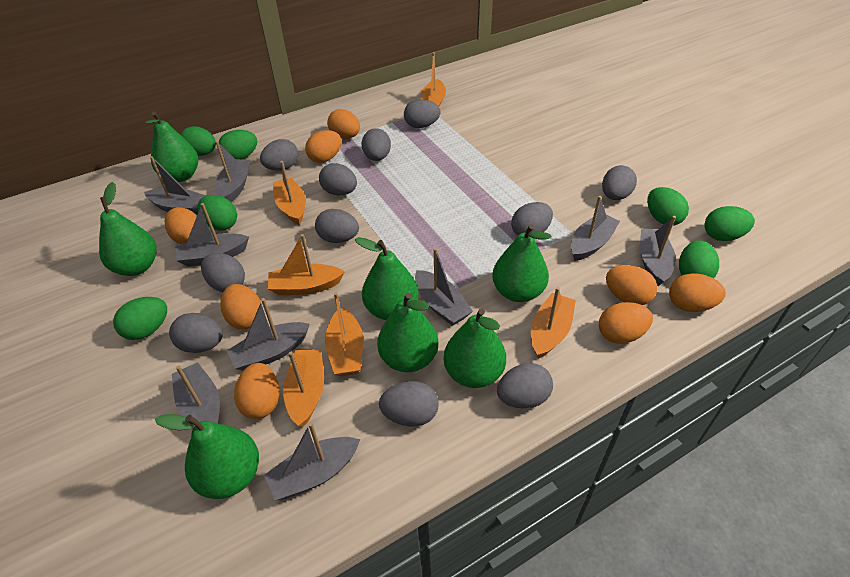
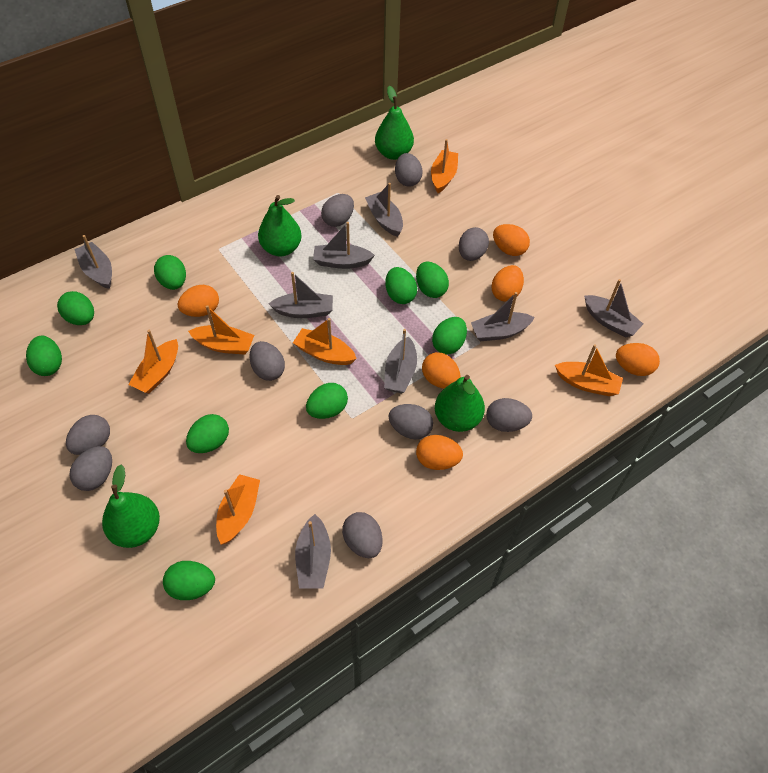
green egg: 7 -> 9
green pear: 7 -> 4
grey boat: 9 -> 8
grey egg: 11 -> 9
orange egg: 8 -> 6

